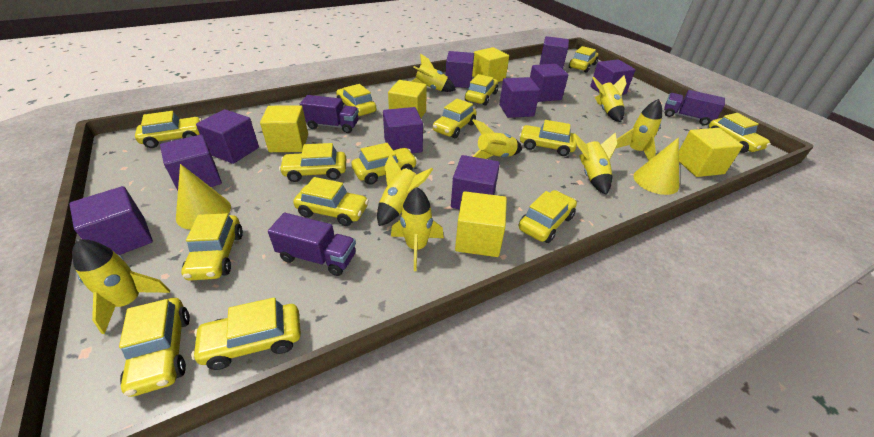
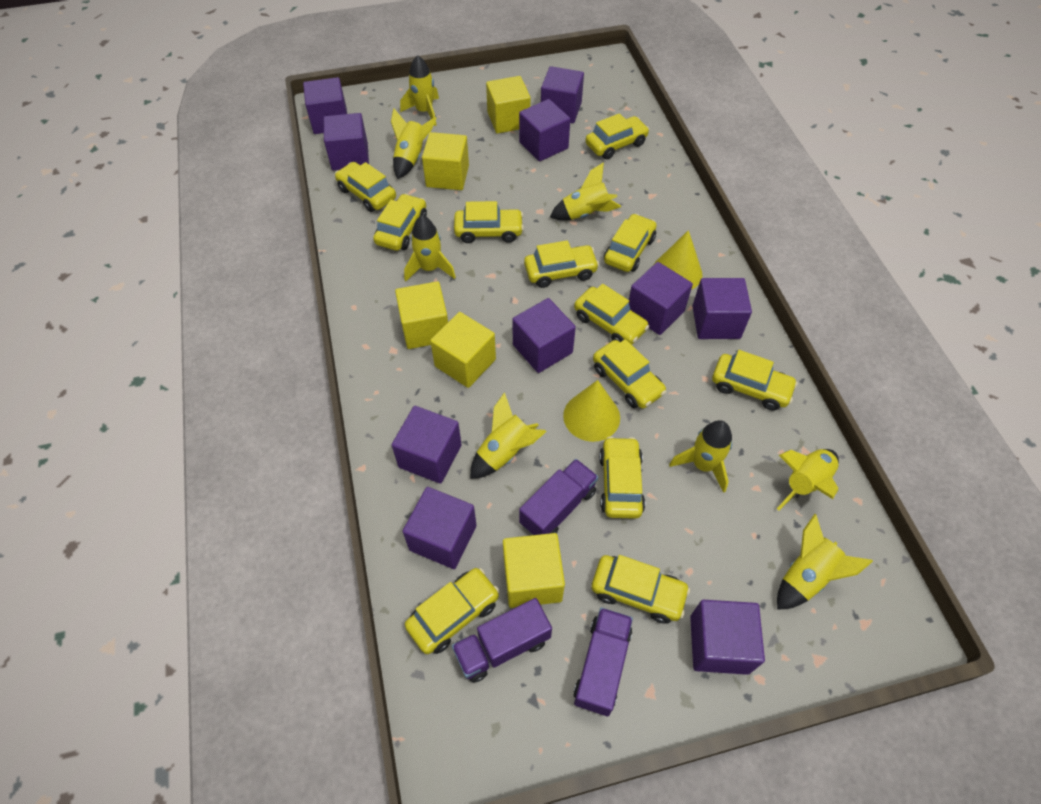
yellow car: 14 -> 12

